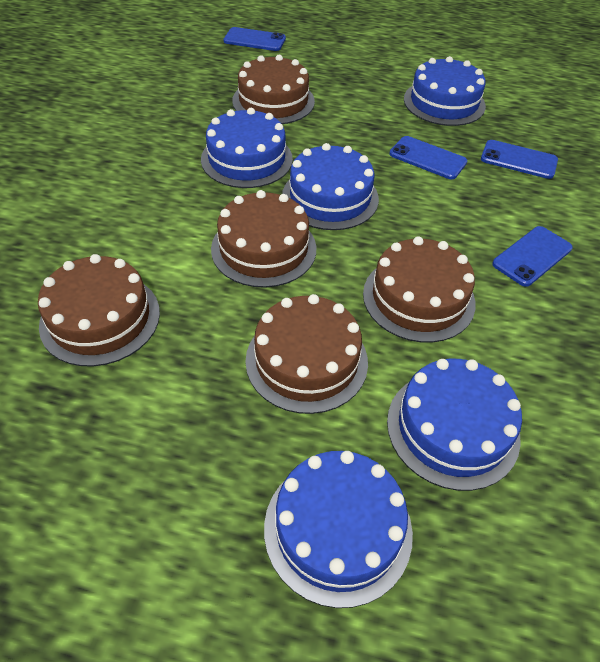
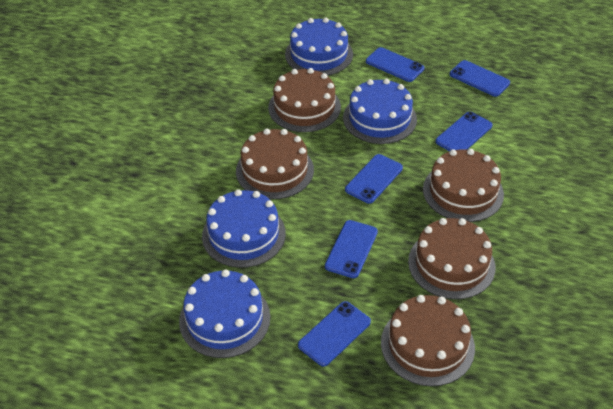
blue cake: 5 -> 4
blue phone: 4 -> 6

